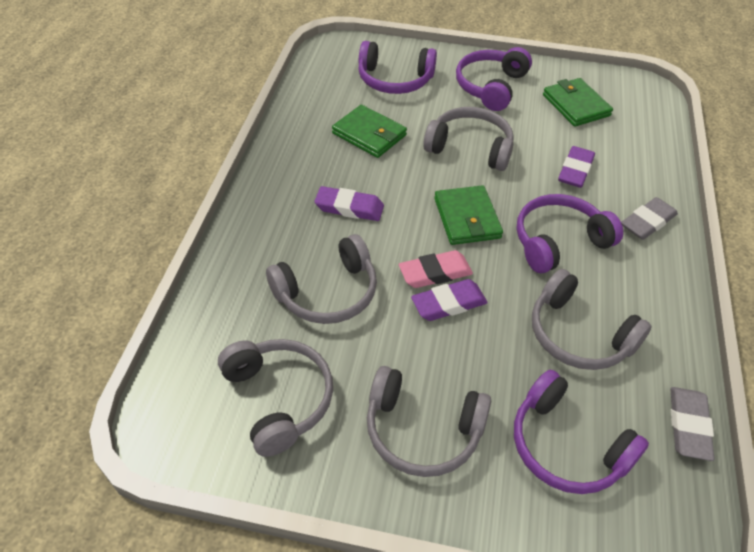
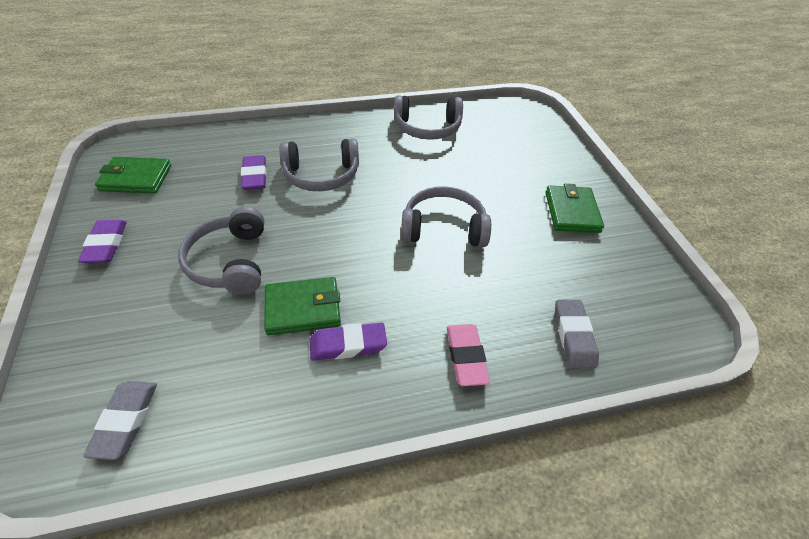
grey headphones: 5 -> 4
purple headphones: 4 -> 0

